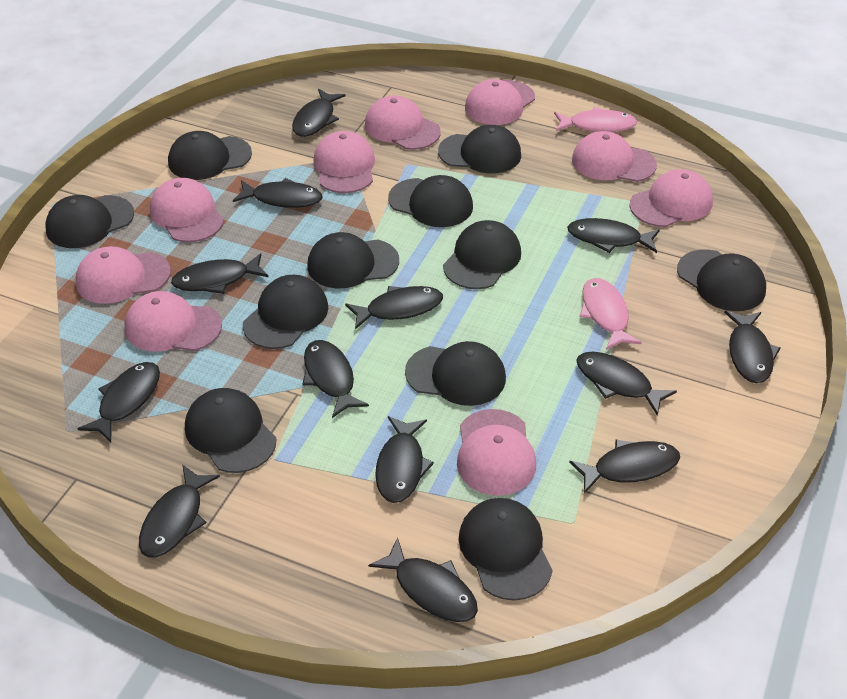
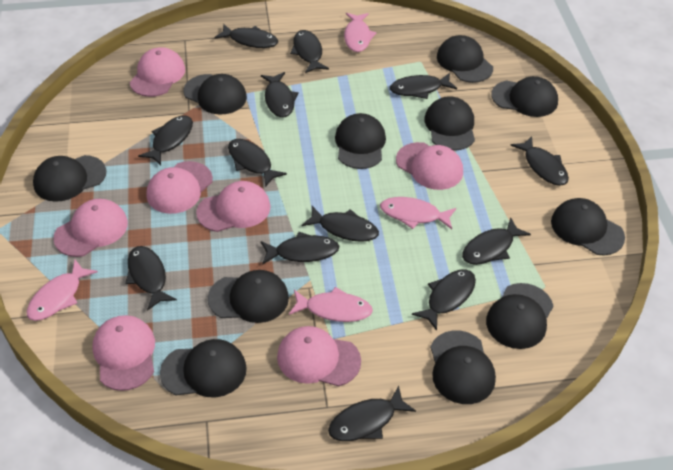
pink cap: 9 -> 7
pink fish: 2 -> 4

